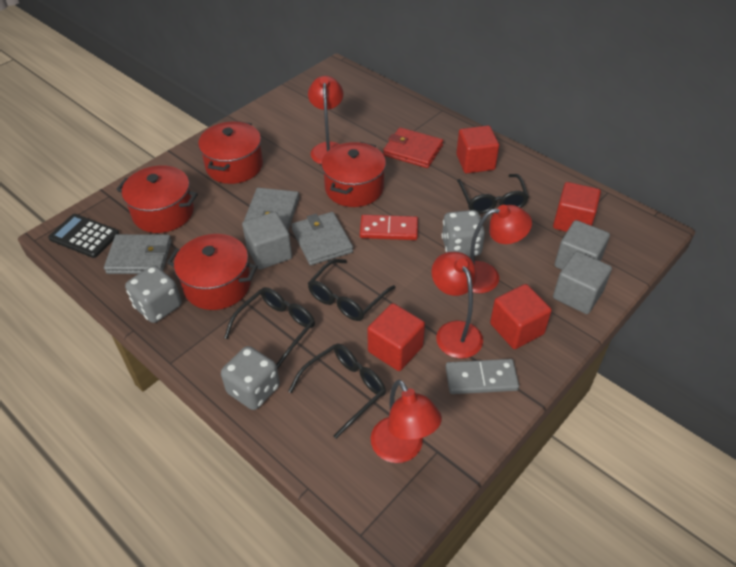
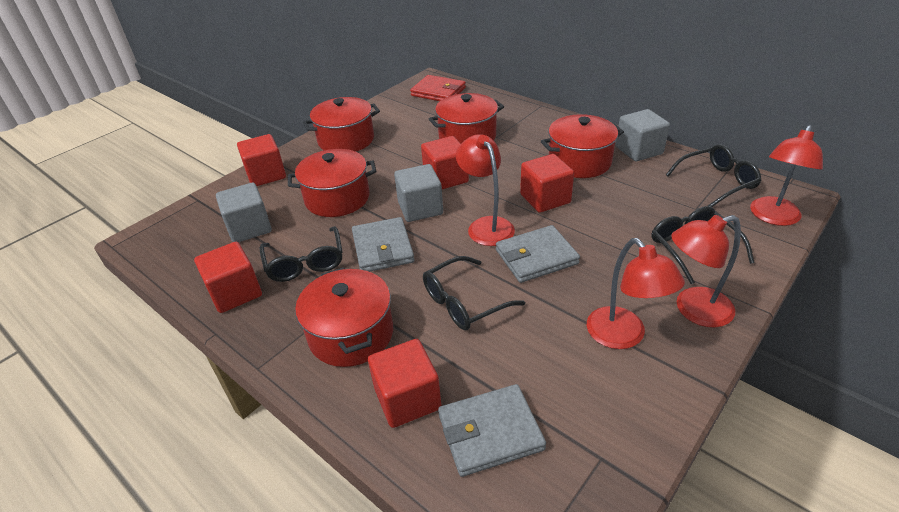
black calculator: 1 -> 0
grey dice: 3 -> 0
grey domino: 1 -> 0
red cube: 4 -> 5
red domino: 1 -> 0
red pot: 4 -> 5

